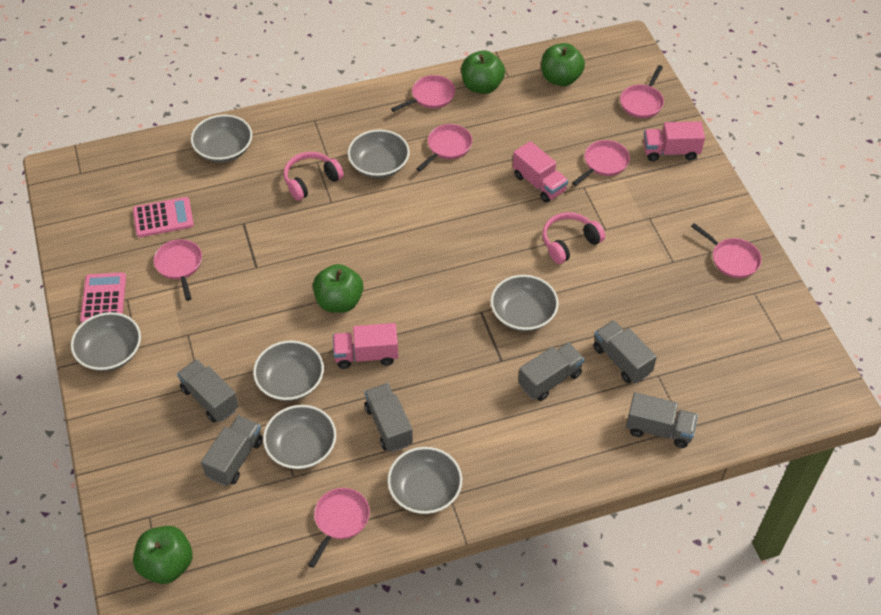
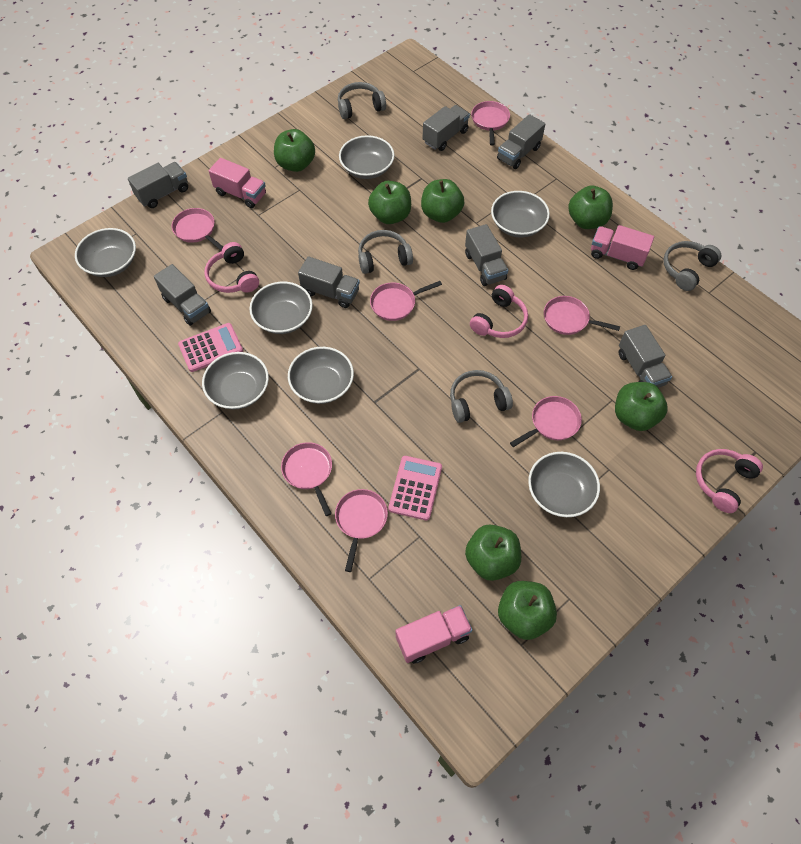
green apple: 4 -> 7
grey headphones: 0 -> 4
grey truck: 6 -> 7
pink headphones: 2 -> 3

